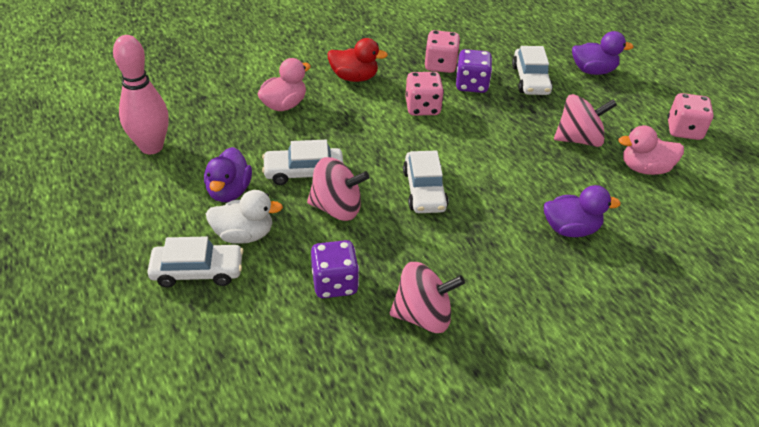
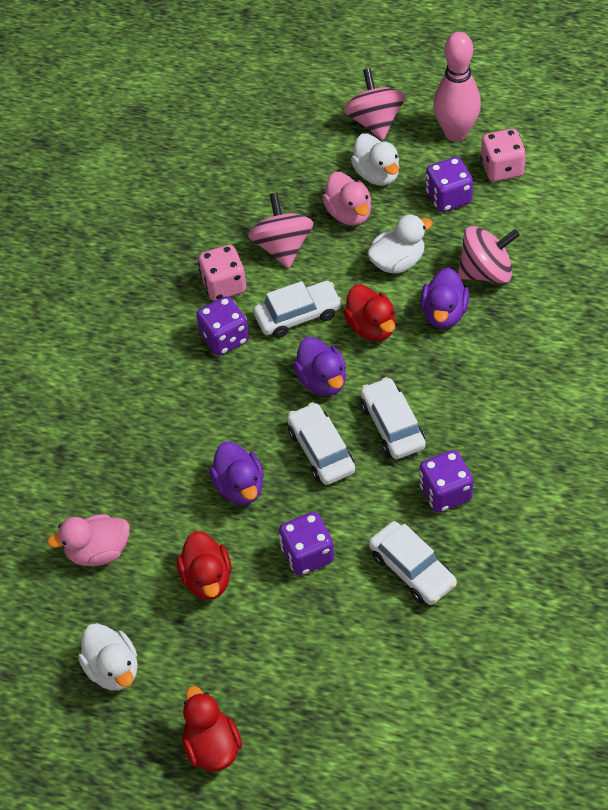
pink dice: 3 -> 2
purple dice: 2 -> 4
red duck: 1 -> 3
white duck: 1 -> 3

